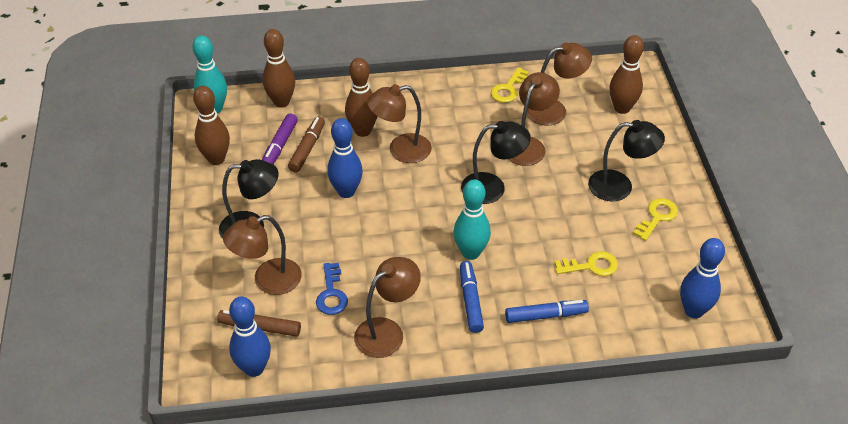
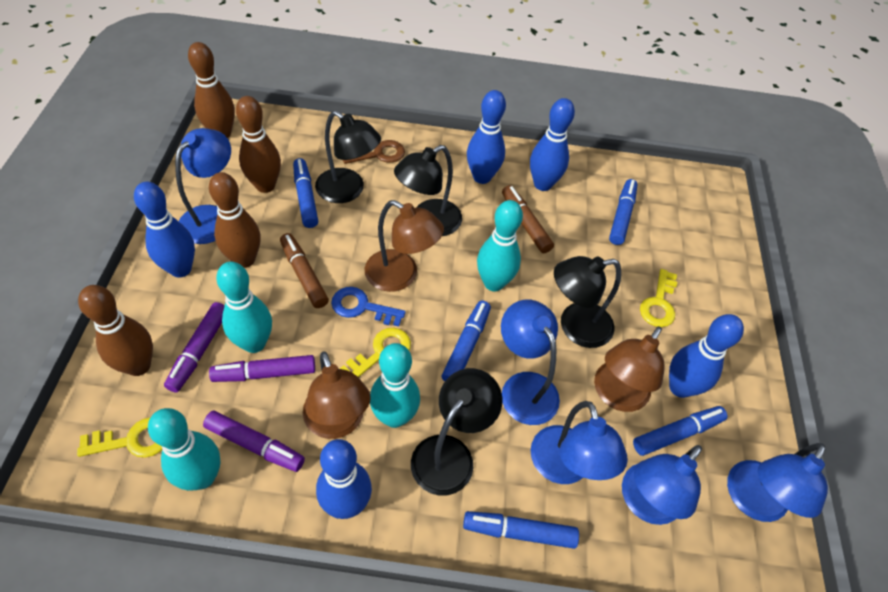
black lamp: 3 -> 4
blue bowling pin: 3 -> 5
blue lamp: 0 -> 5
blue marker: 2 -> 5
brown key: 0 -> 1
brown lamp: 5 -> 3
purple marker: 1 -> 3
turquoise bowling pin: 2 -> 4

